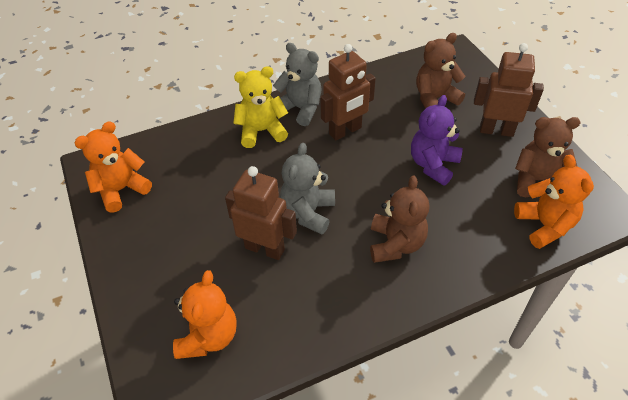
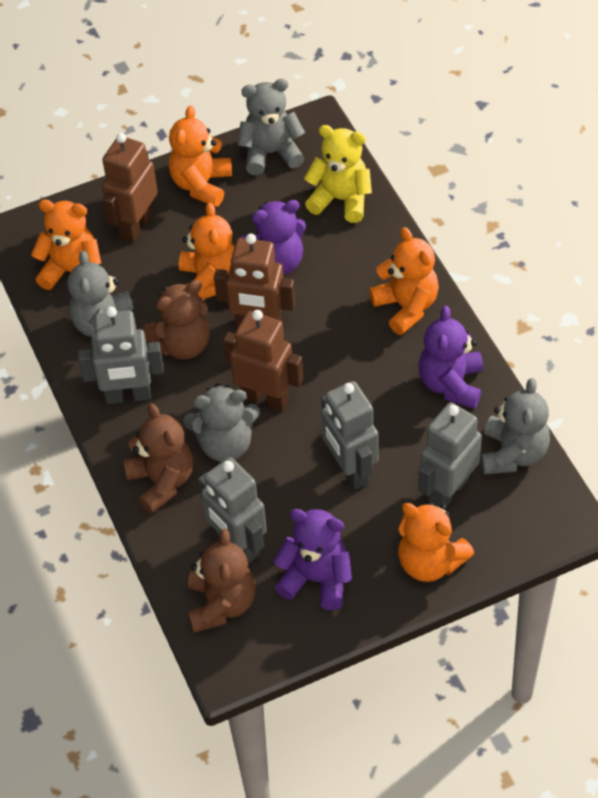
grey robot: 0 -> 4
grey teddy bear: 2 -> 4
orange teddy bear: 3 -> 5
purple teddy bear: 1 -> 3

